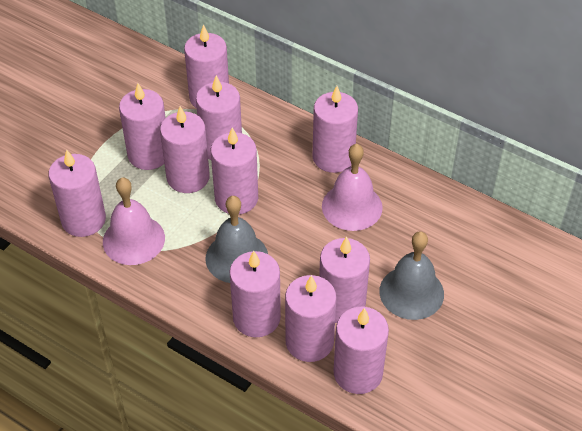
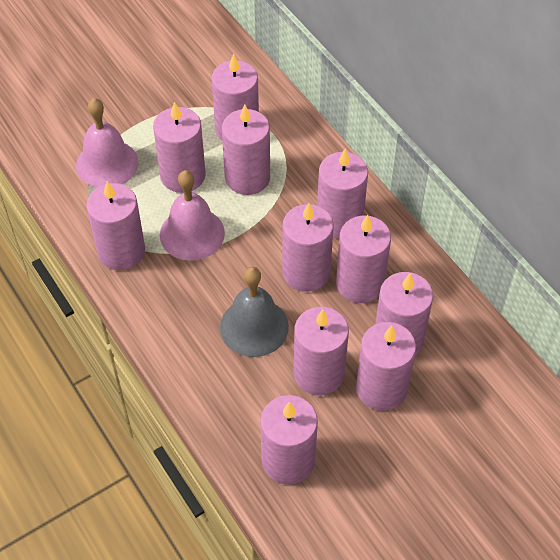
grey bell: 2 -> 1

